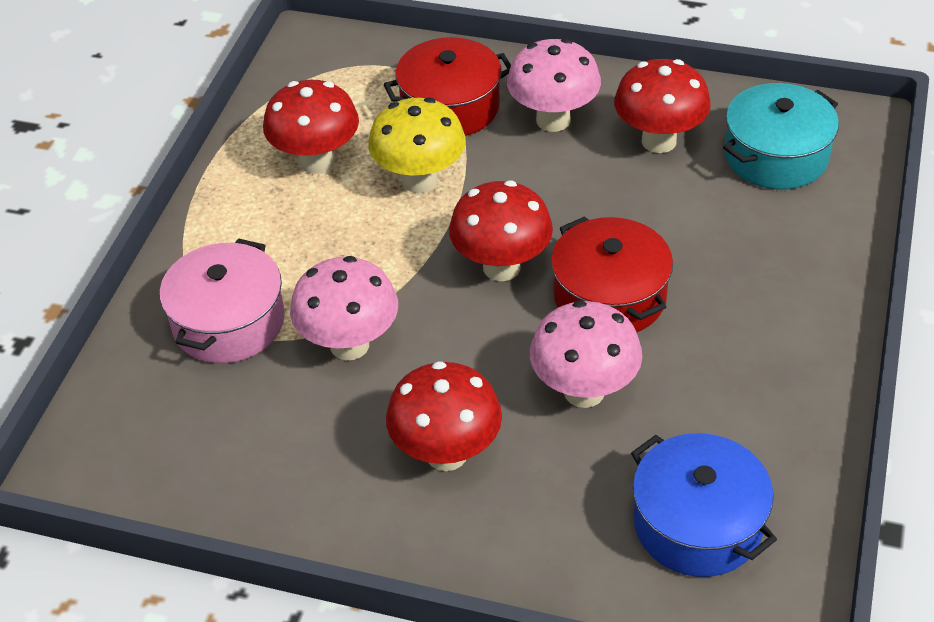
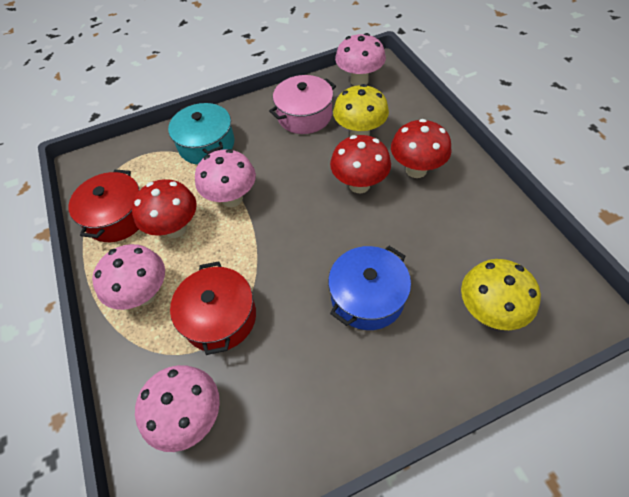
pink mushroom: 3 -> 4
red mushroom: 4 -> 3
yellow mushroom: 1 -> 2

